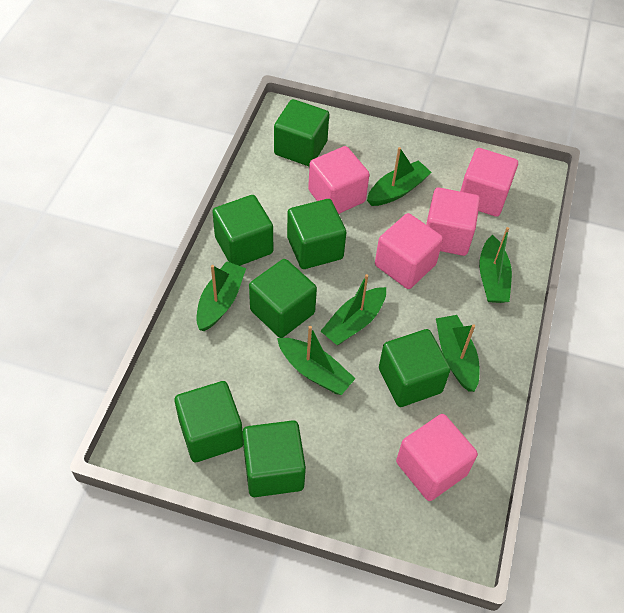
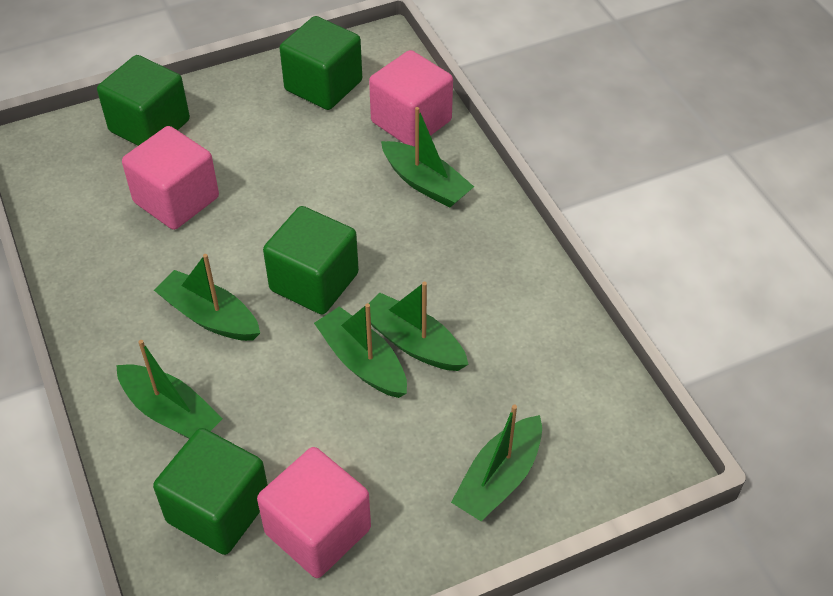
green cube: 7 -> 4
pink cube: 5 -> 3

